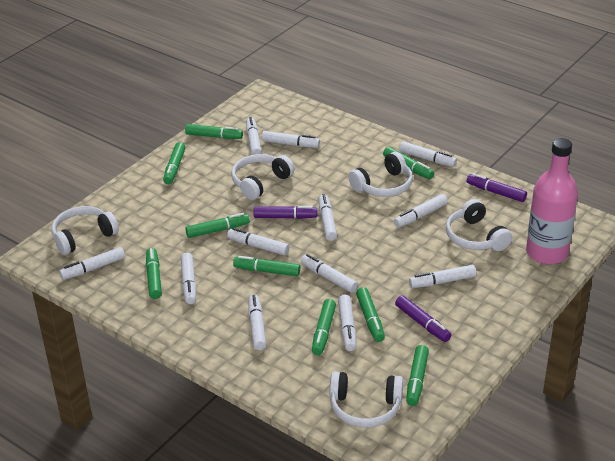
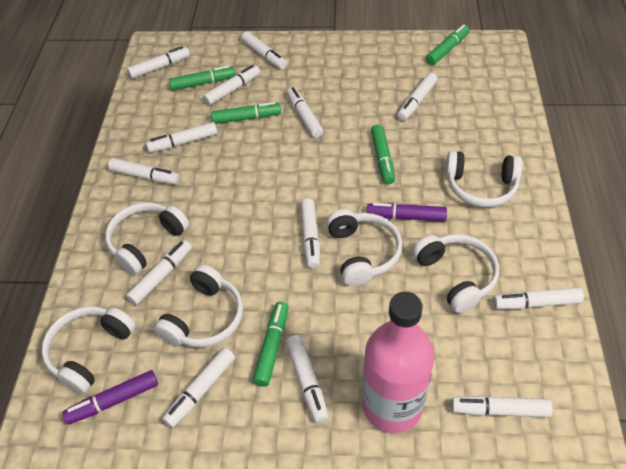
green marker: 9 -> 5
purple marker: 3 -> 2
white headphones: 5 -> 6
white marker: 12 -> 13

